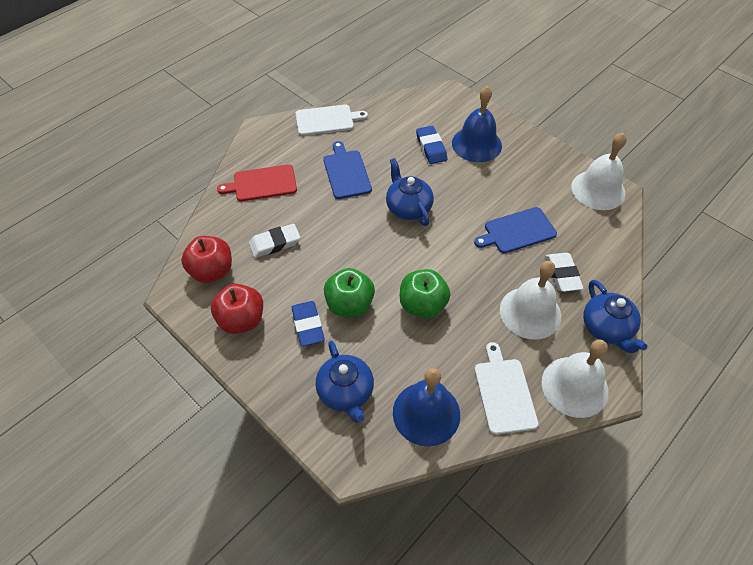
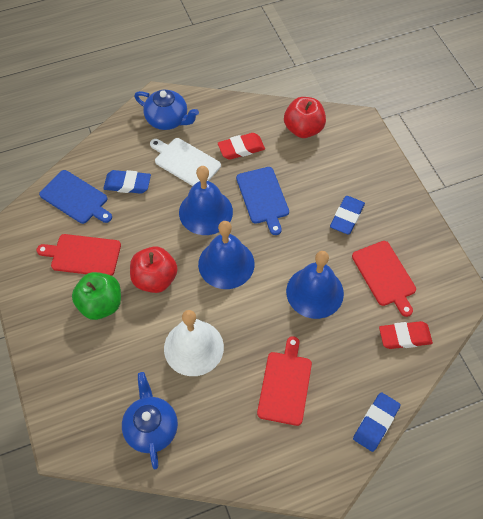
blue bell: 2 -> 3
blue eraser: 2 -> 3
blue teapot: 3 -> 2
green apple: 2 -> 1
red cutting board: 1 -> 3
red eraser: 0 -> 2
white bell: 3 -> 1
white cutting board: 2 -> 1
white eraser: 2 -> 0

